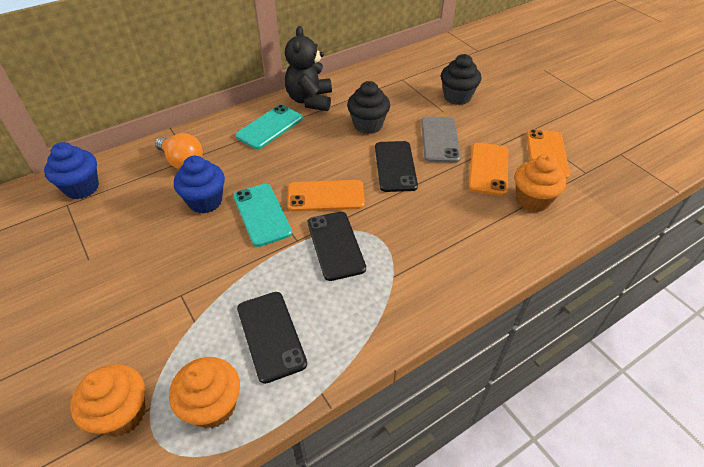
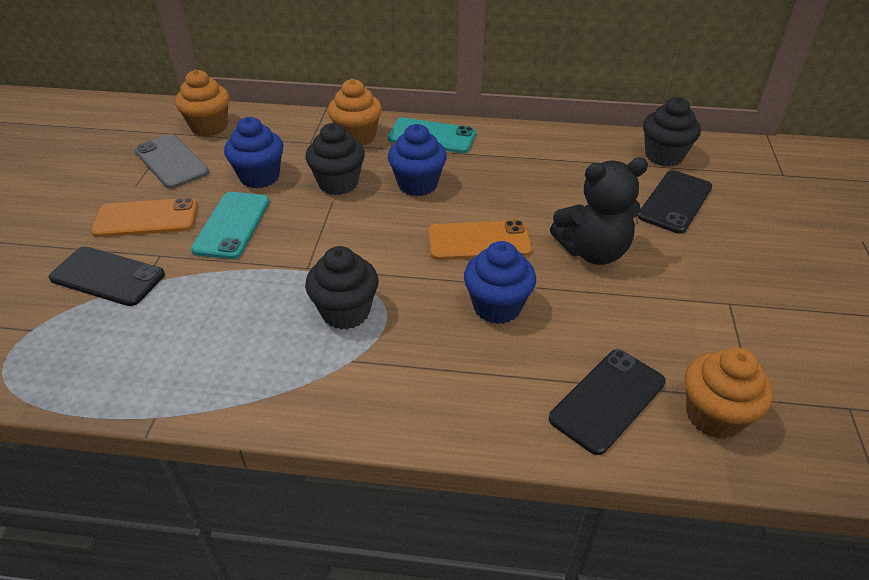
black cupcake: 2 -> 3
blue cupcake: 2 -> 3
orange light bulb: 1 -> 0
orange phone: 3 -> 2

